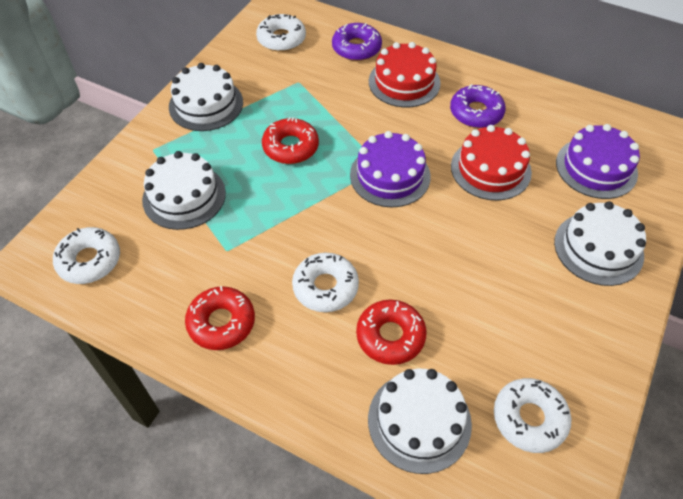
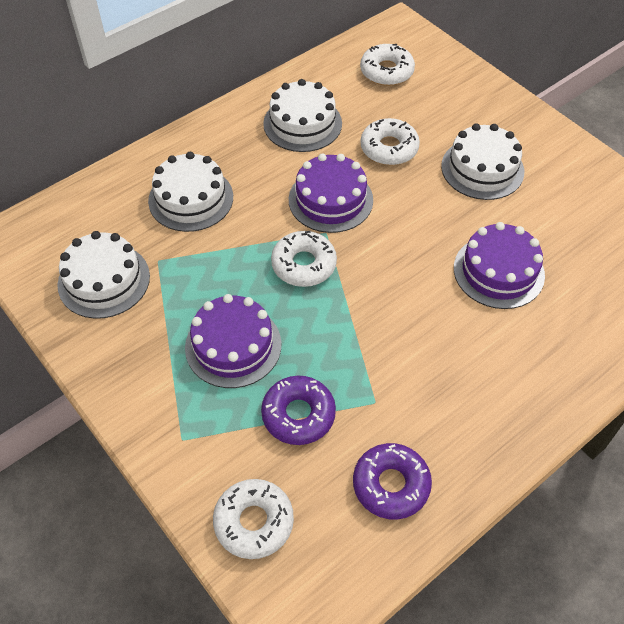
purple cake: 2 -> 3
red cake: 2 -> 0
red donut: 3 -> 0

